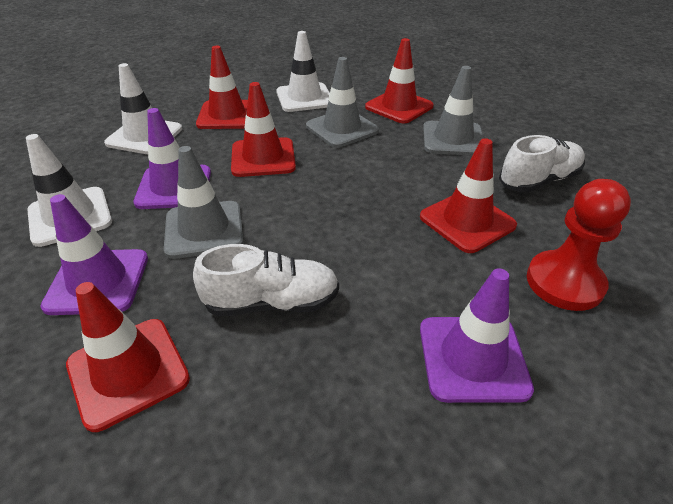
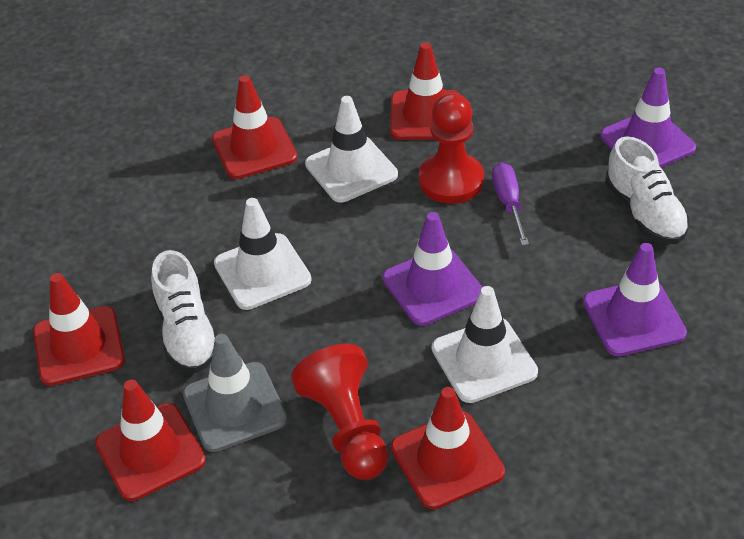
grey traffic cone: 3 -> 1
purple screwdriver: 0 -> 1
red pawn: 1 -> 2

